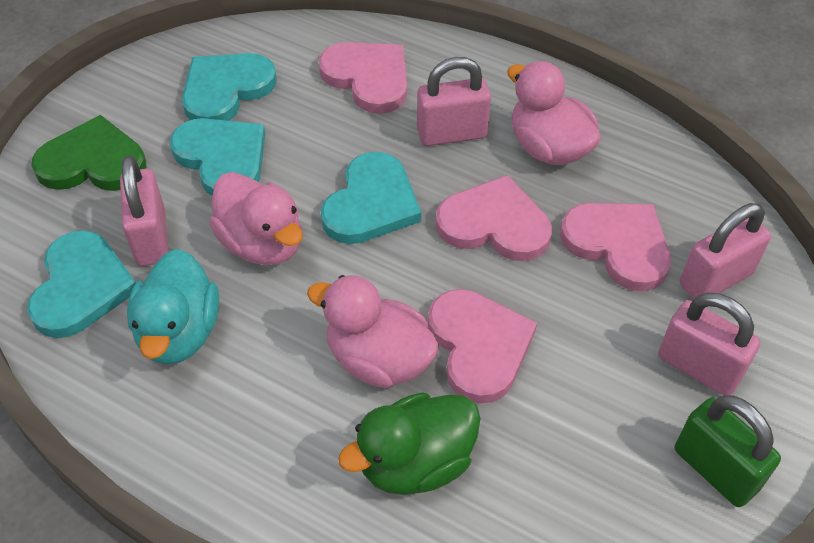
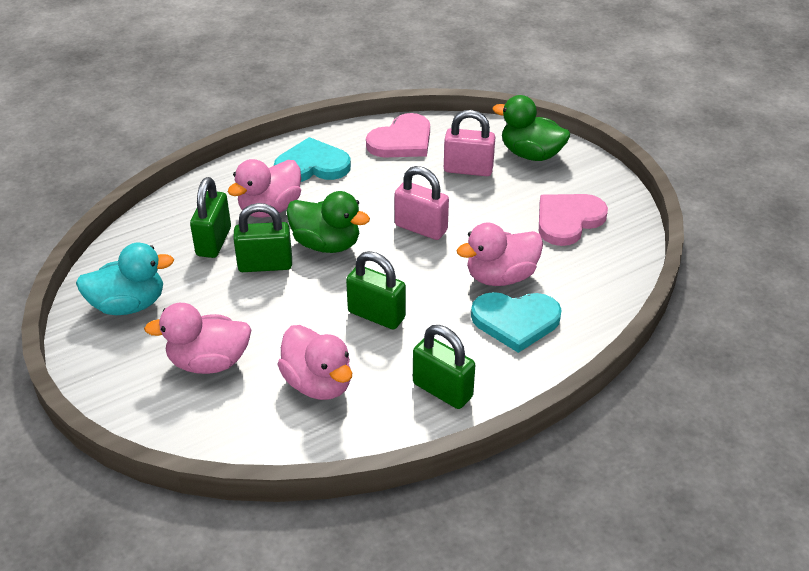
green duck: 1 -> 2
green heart: 1 -> 0
green padlock: 1 -> 4
pink duck: 3 -> 4
pink heart: 4 -> 2
pink padlock: 4 -> 2
turquoise heart: 4 -> 2

